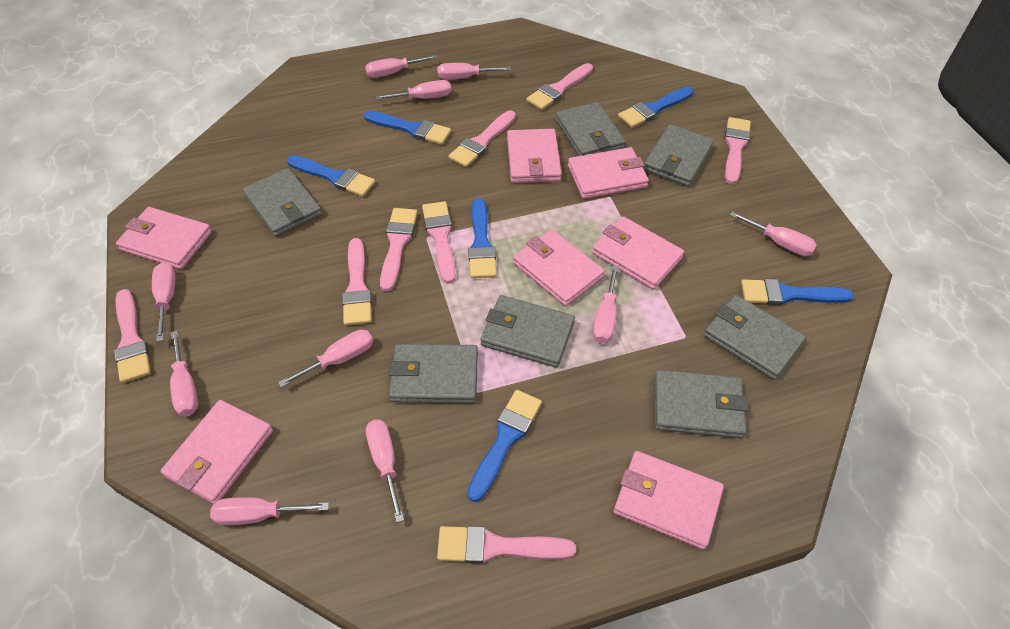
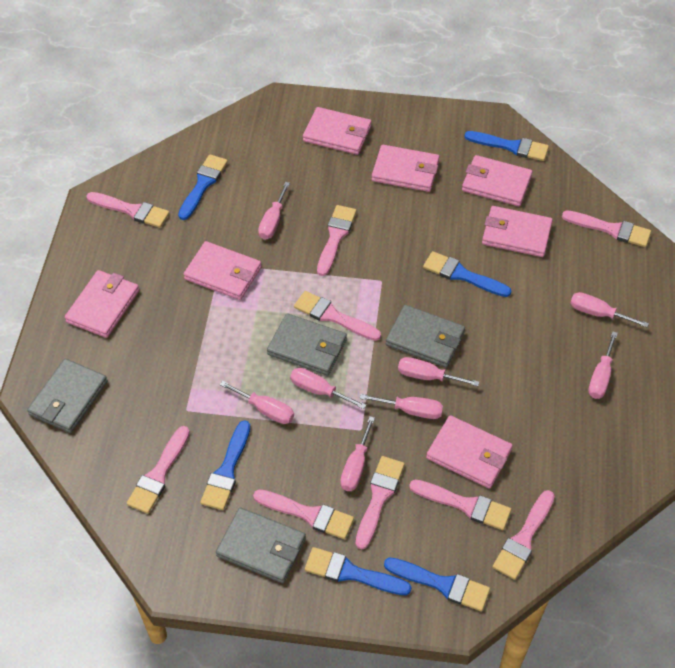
grey wallet: 7 -> 4
pink brush: 8 -> 9
pink screwdriver: 10 -> 8

